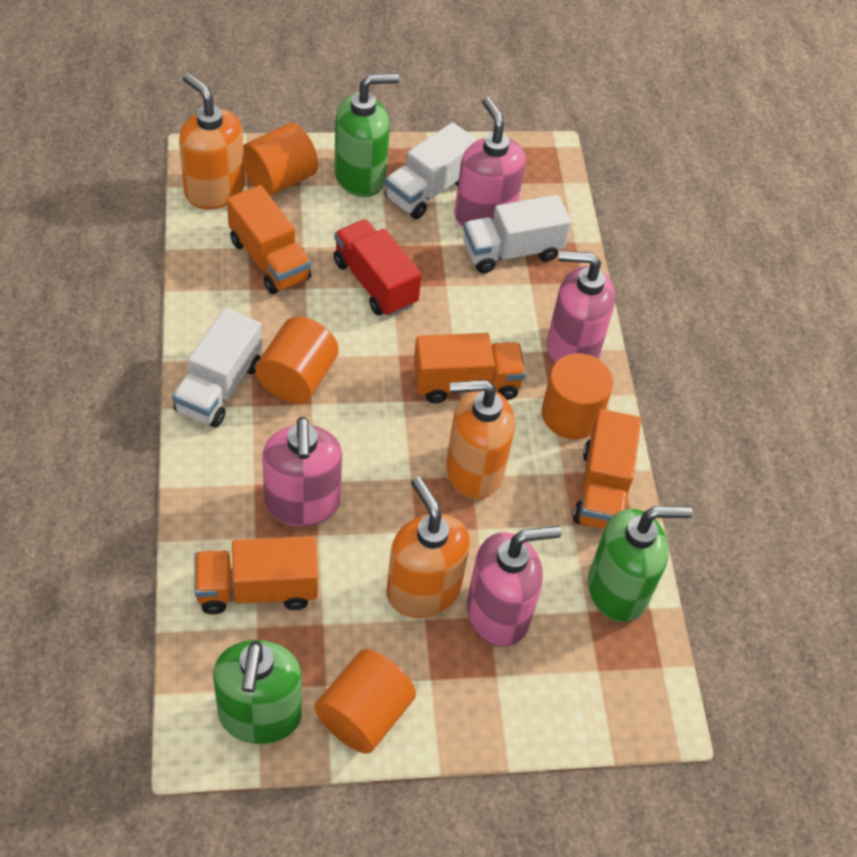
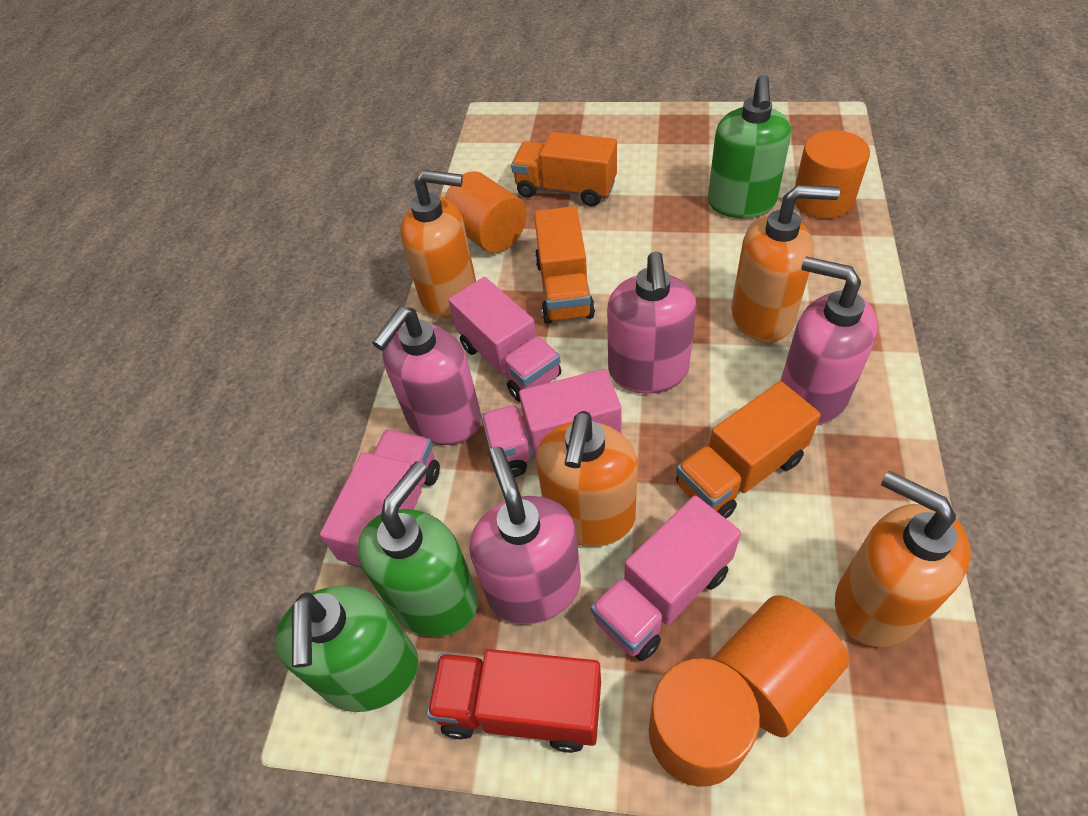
orange soap dispenser: 3 -> 4
orange truck: 4 -> 3
pink truck: 0 -> 4
white truck: 3 -> 0

